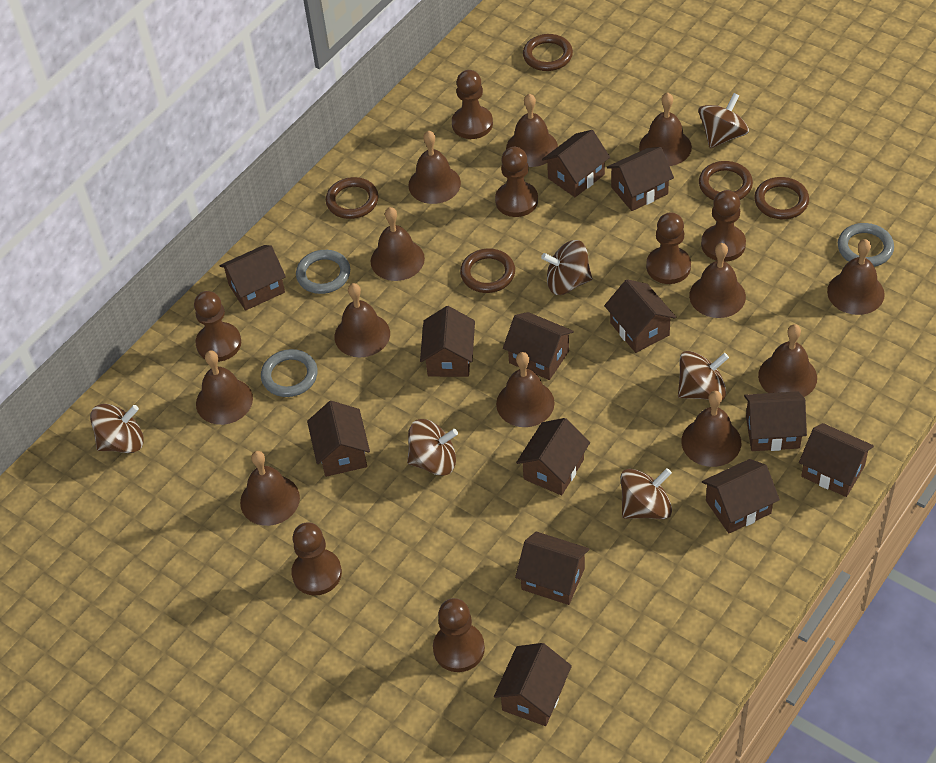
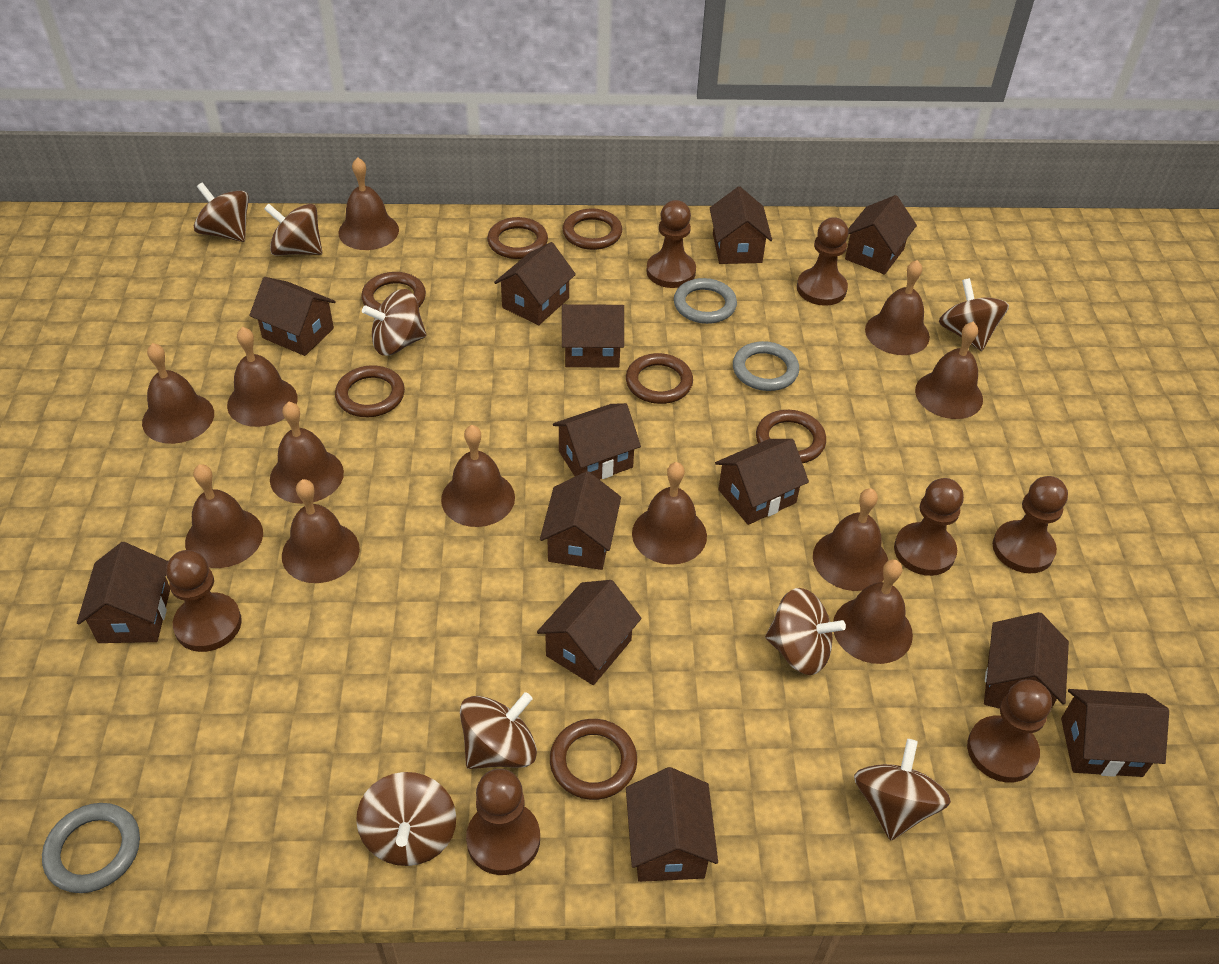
brown ring: 5 -> 7
brown spinning top: 6 -> 8

